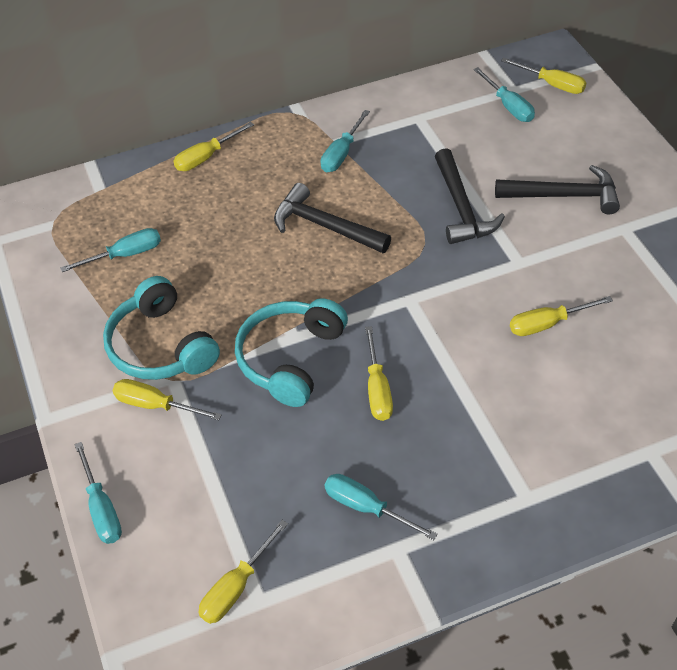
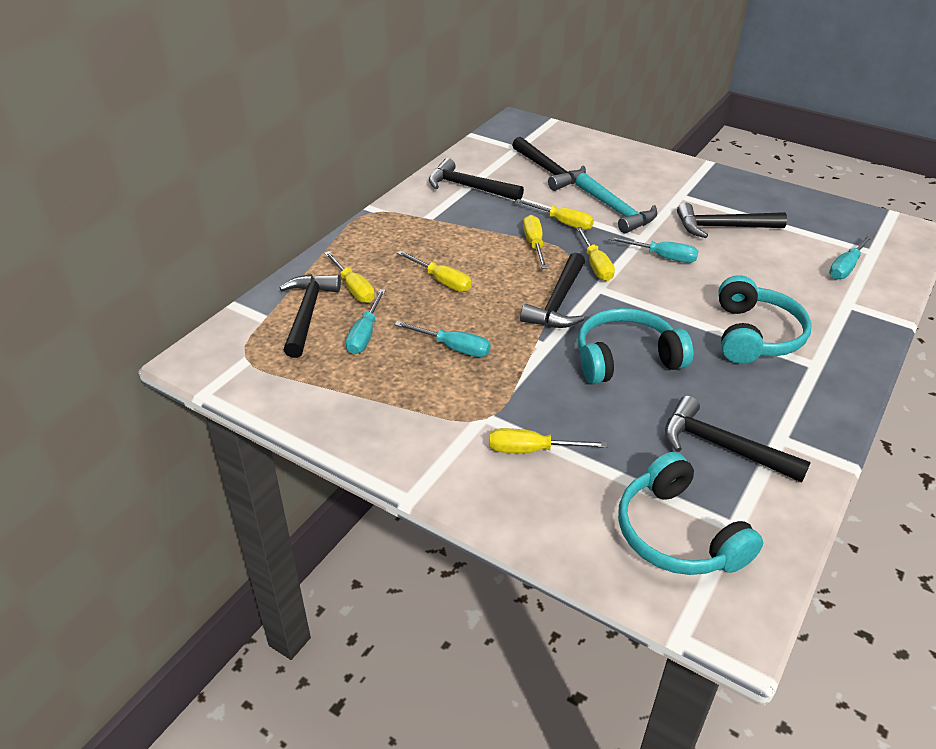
black hammer: 3 -> 6
turquoise hammer: 0 -> 1
turquoise headphones: 2 -> 3
turquoise screwdriver: 5 -> 4

